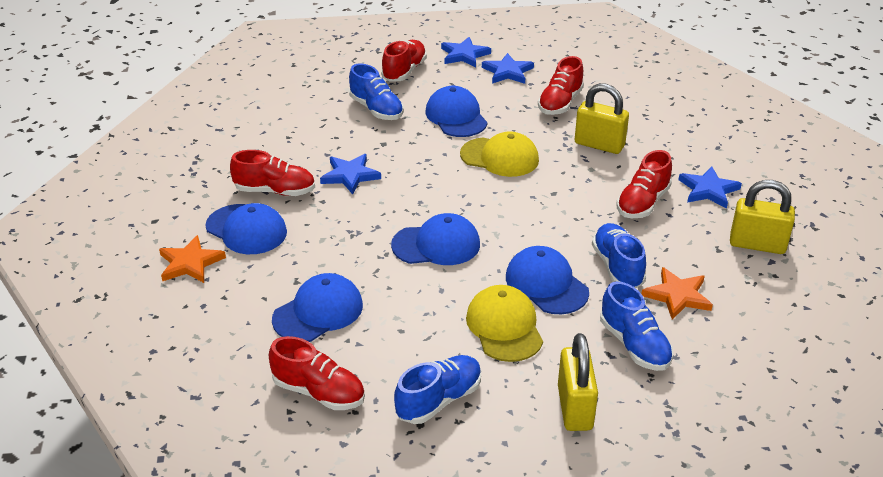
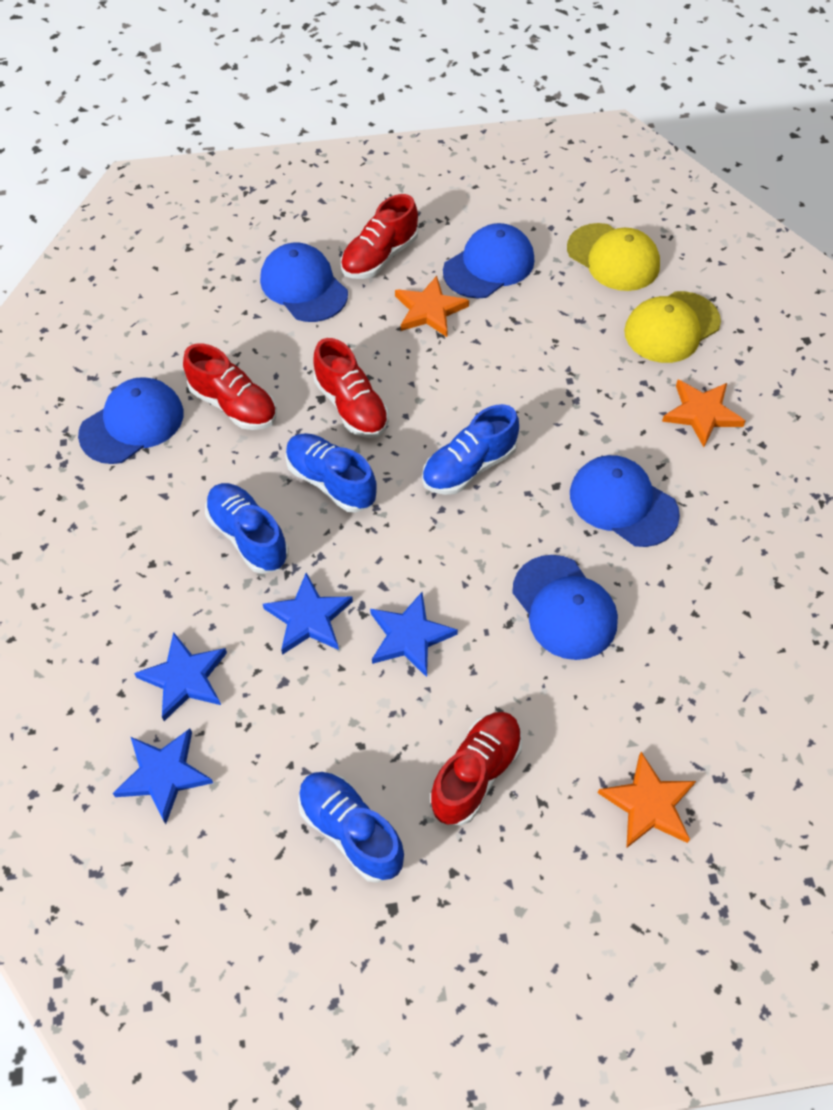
orange star: 2 -> 3
red shoe: 5 -> 4
yellow padlock: 3 -> 0

